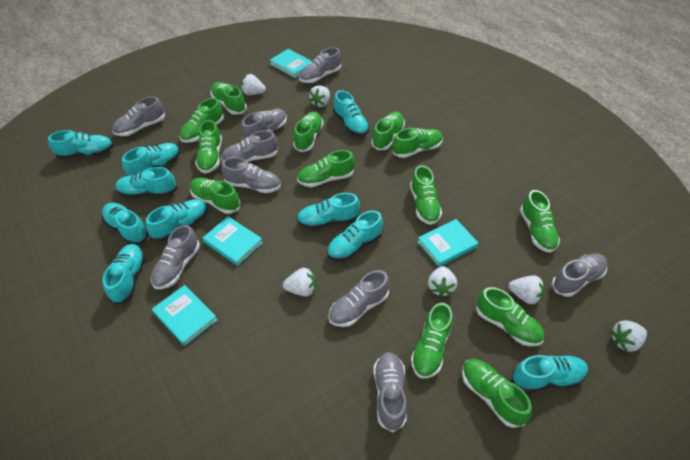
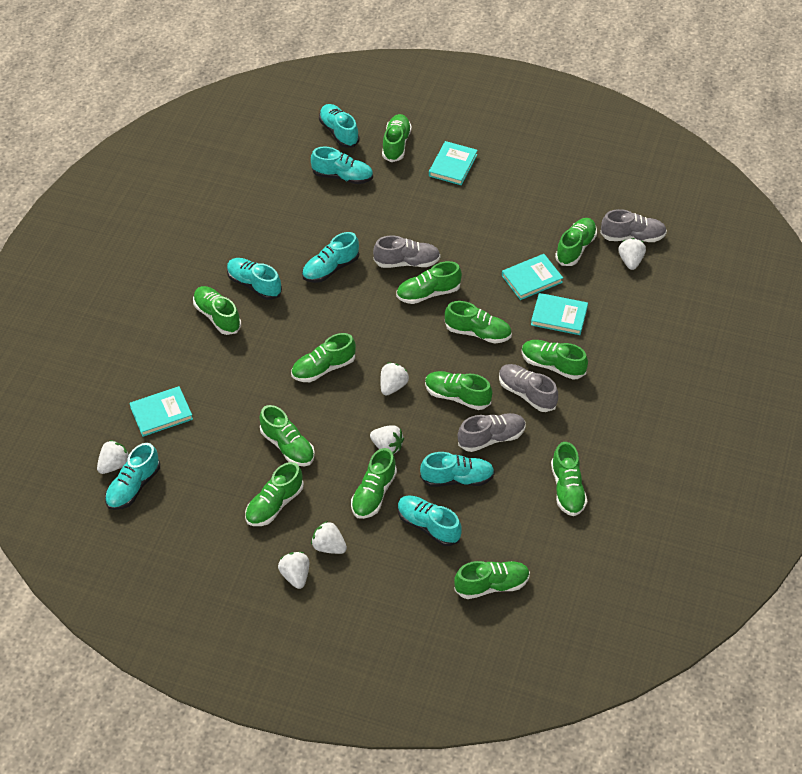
grey shoe: 9 -> 4
turquoise shoe: 10 -> 7

